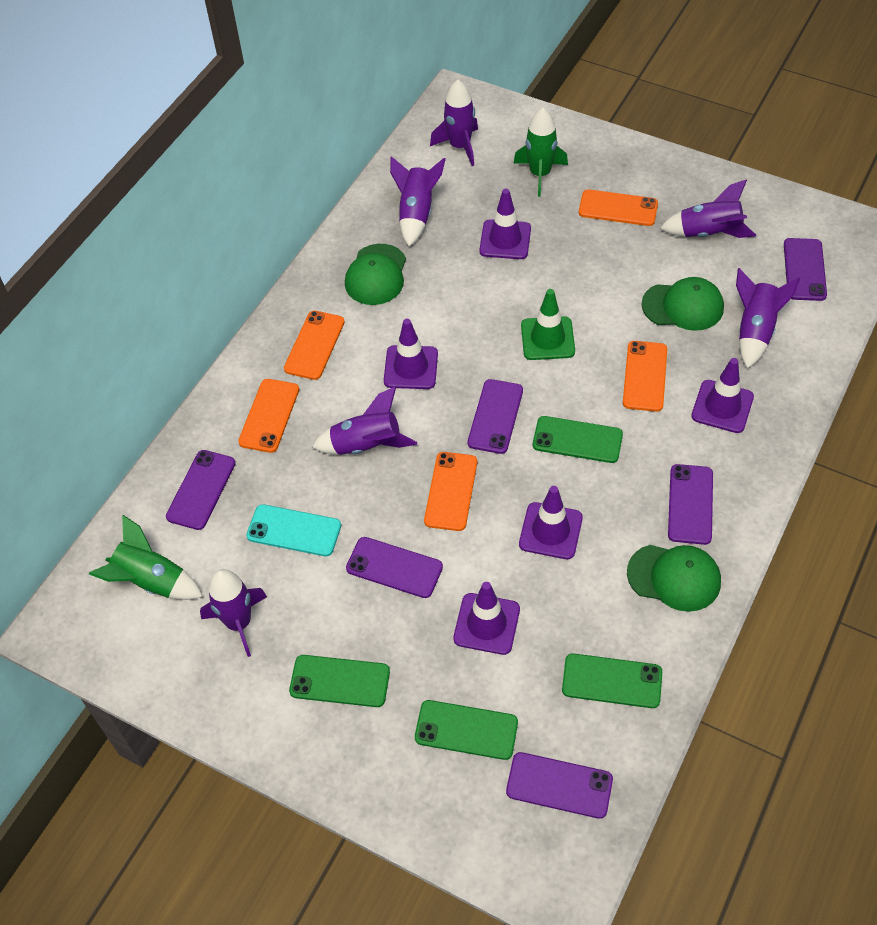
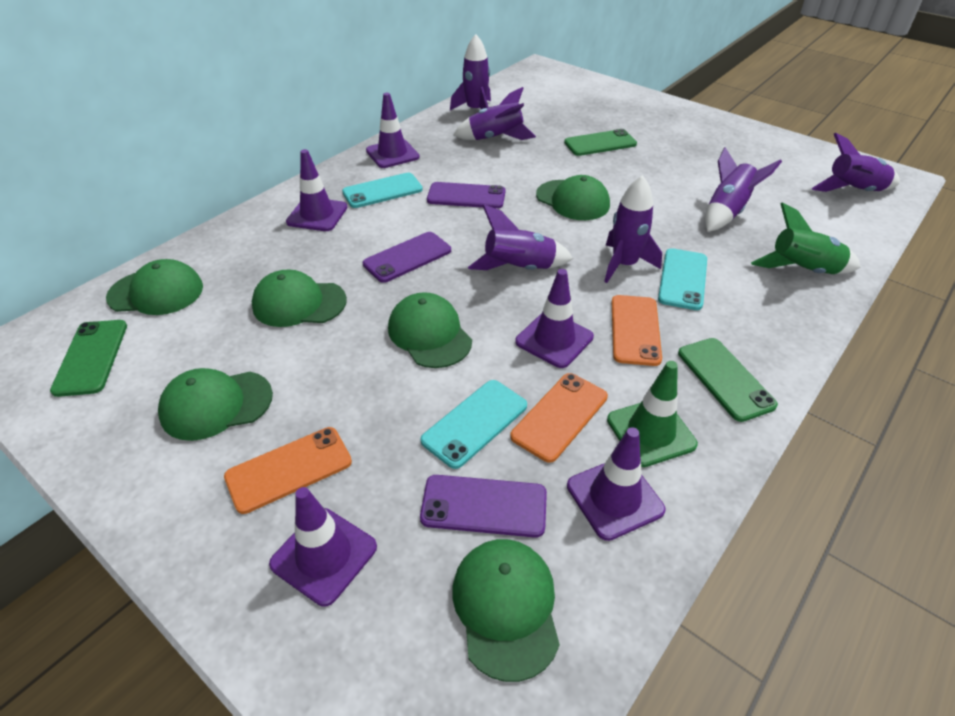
green cap: 3 -> 6
green phone: 4 -> 3
green rocket: 2 -> 1
orange phone: 5 -> 3
purple phone: 6 -> 3
turquoise phone: 1 -> 3

